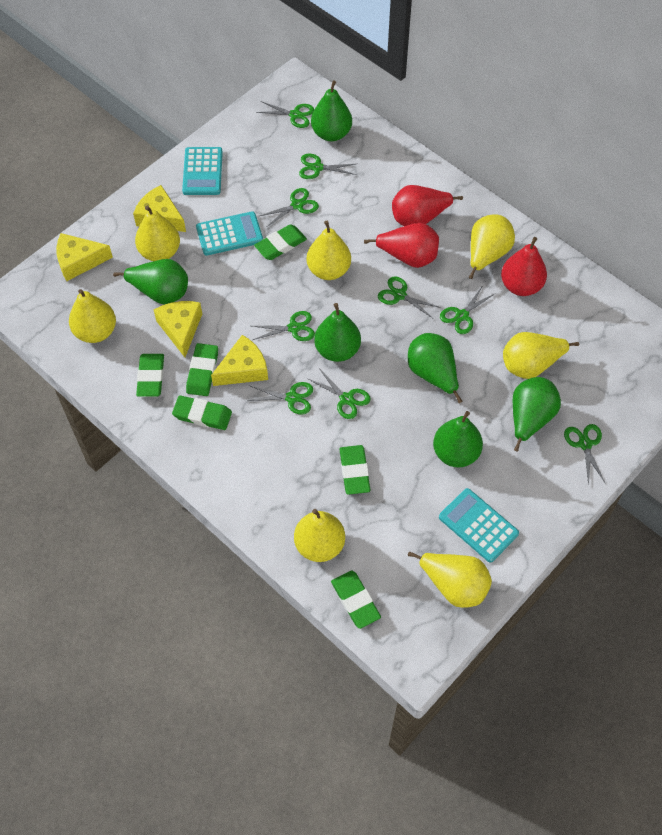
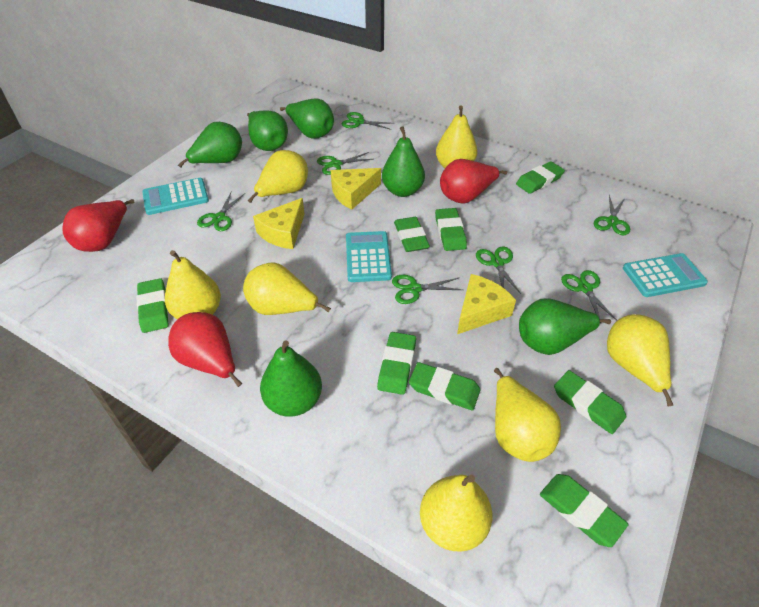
green eraser: 6 -> 8
green scissors: 9 -> 7
yellow cheese: 4 -> 3

